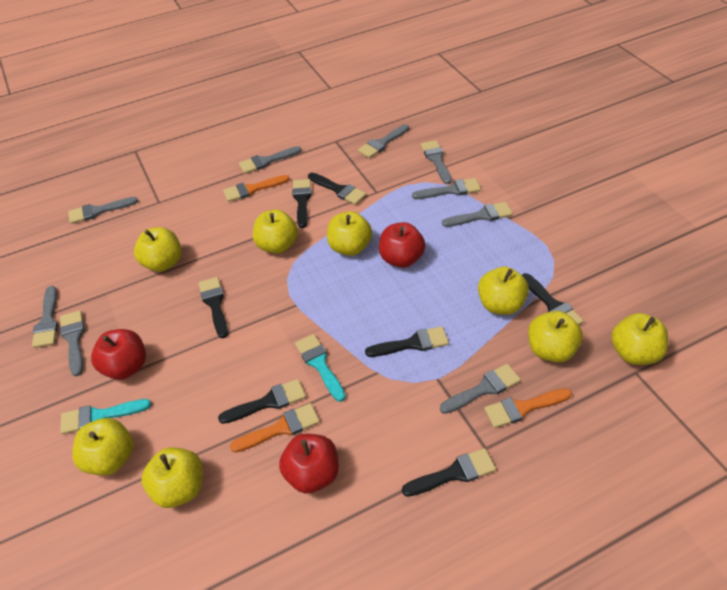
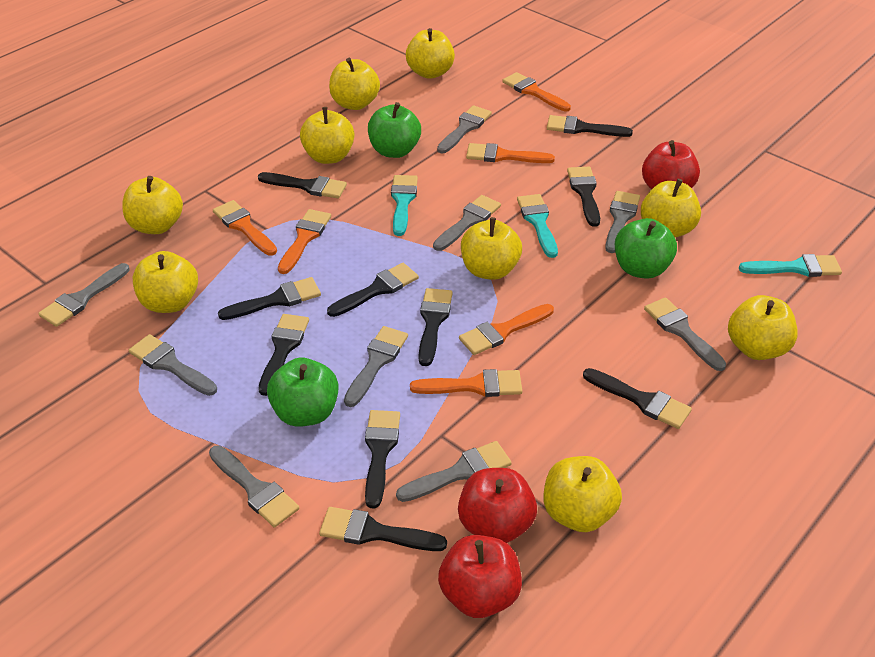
black brush: 7 -> 10
green apple: 0 -> 3
orange brush: 3 -> 6
turquoise brush: 2 -> 3
yellow apple: 8 -> 9

